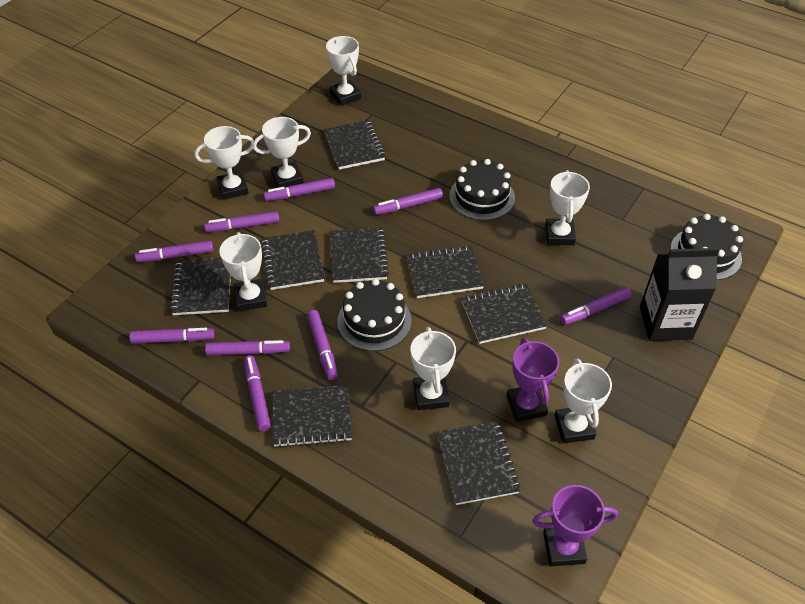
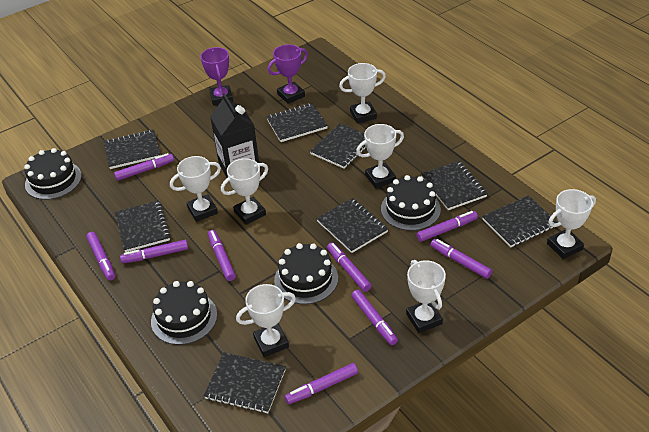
black cake: 3 -> 4

